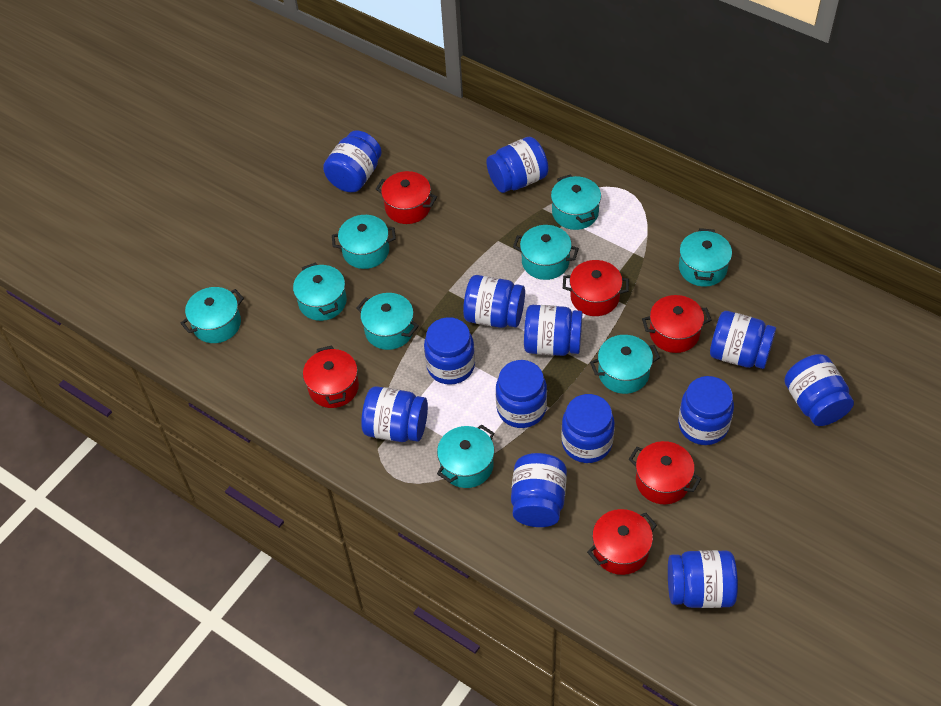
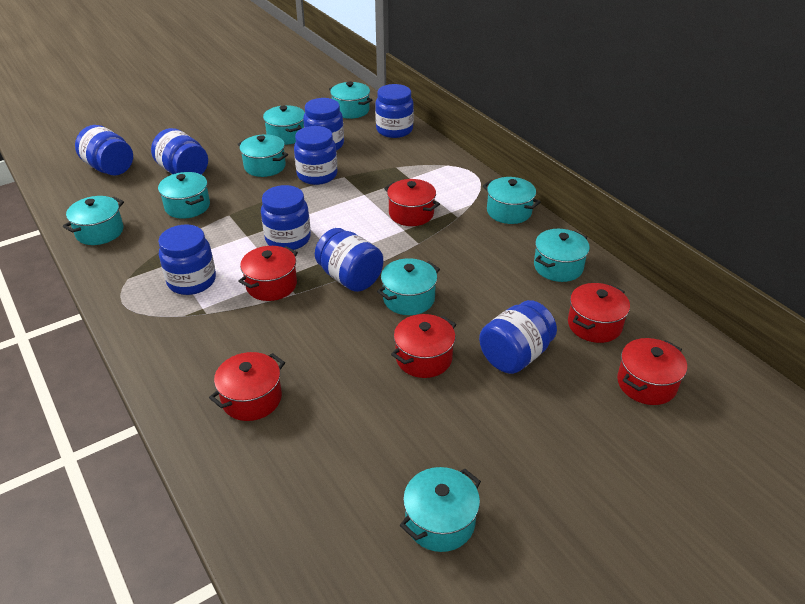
blue jar: 13 -> 9

